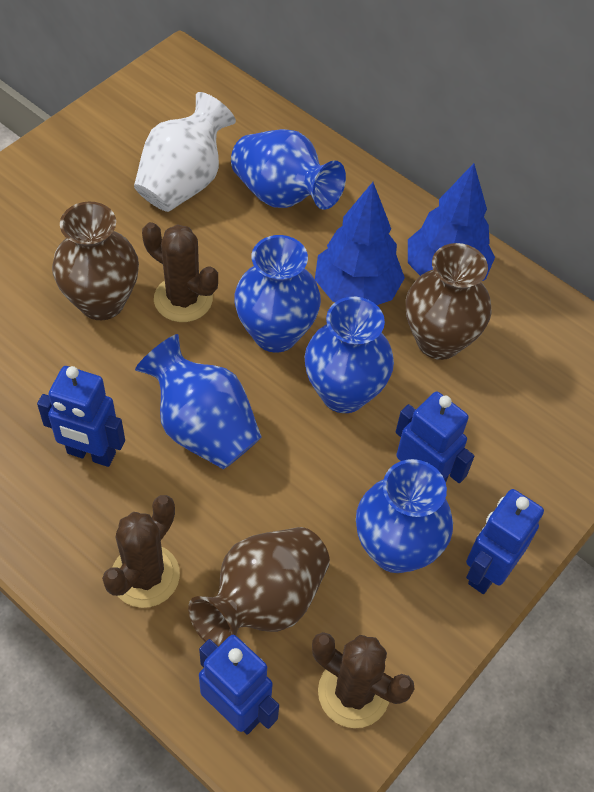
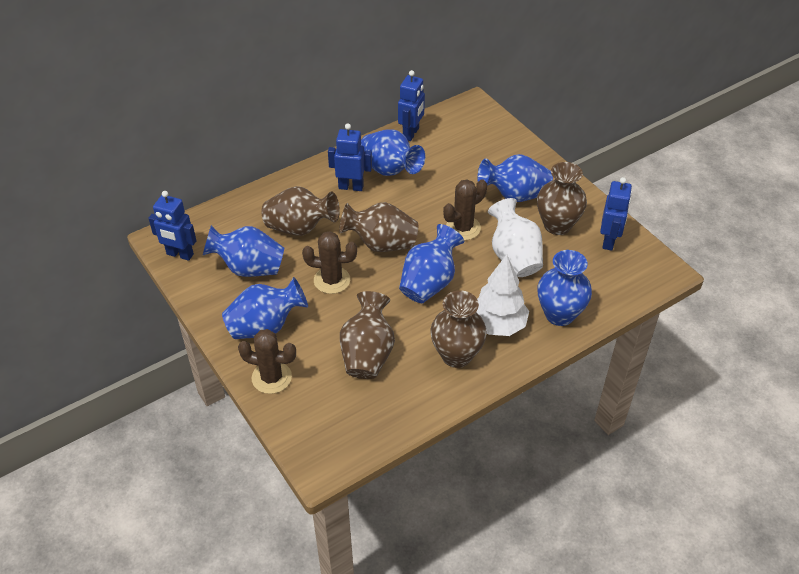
blue tree: 2 -> 0
blue vase: 5 -> 6
brown vase: 3 -> 5
white tree: 0 -> 1

